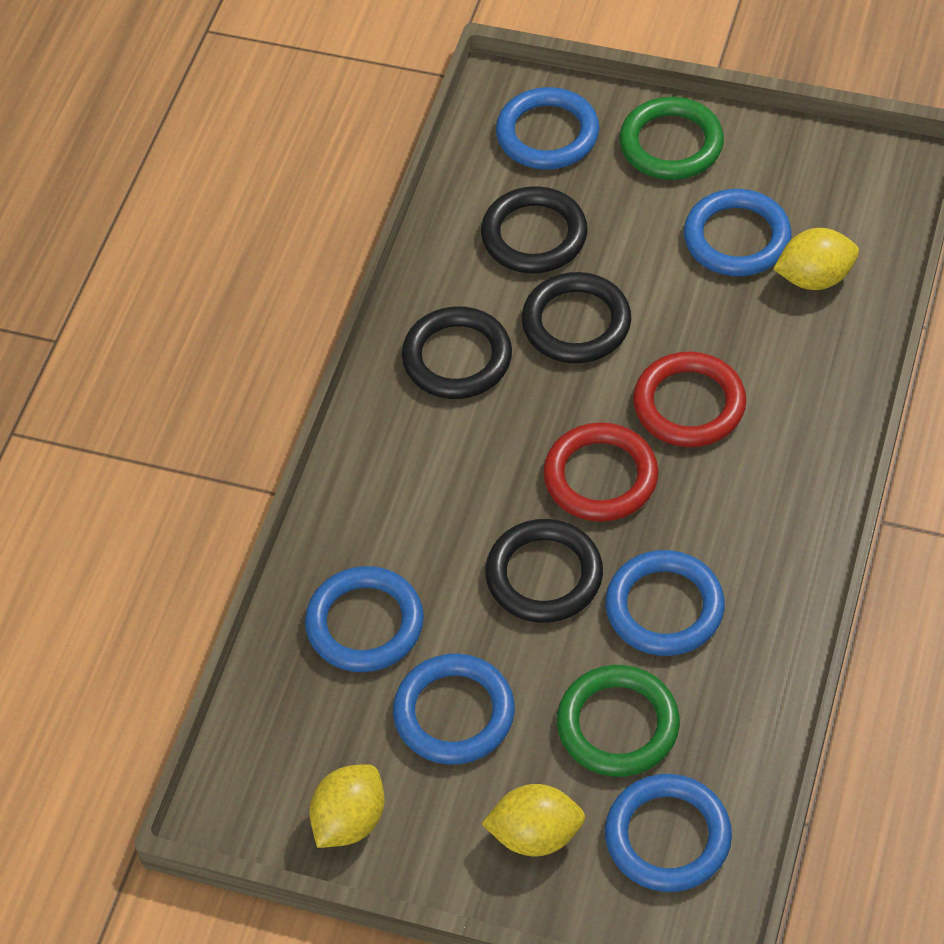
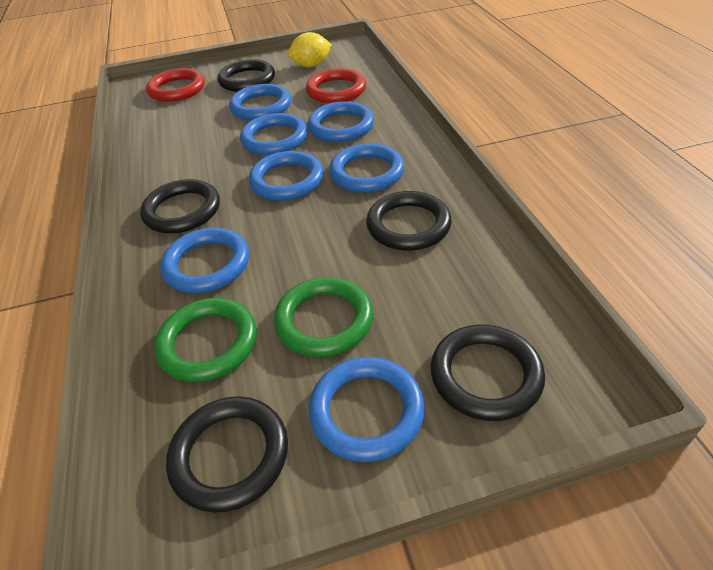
black ring: 4 -> 5
blue ring: 6 -> 7
yellow lemon: 3 -> 1

